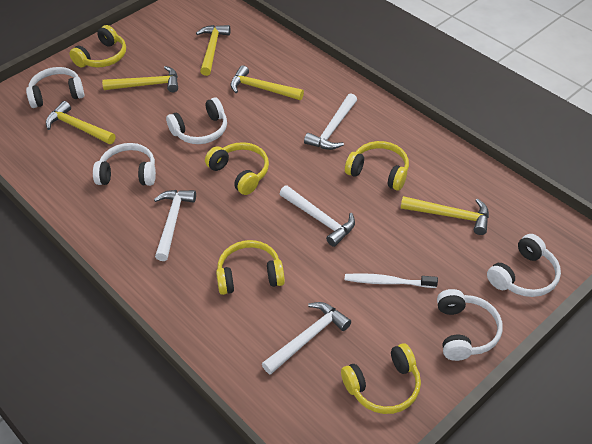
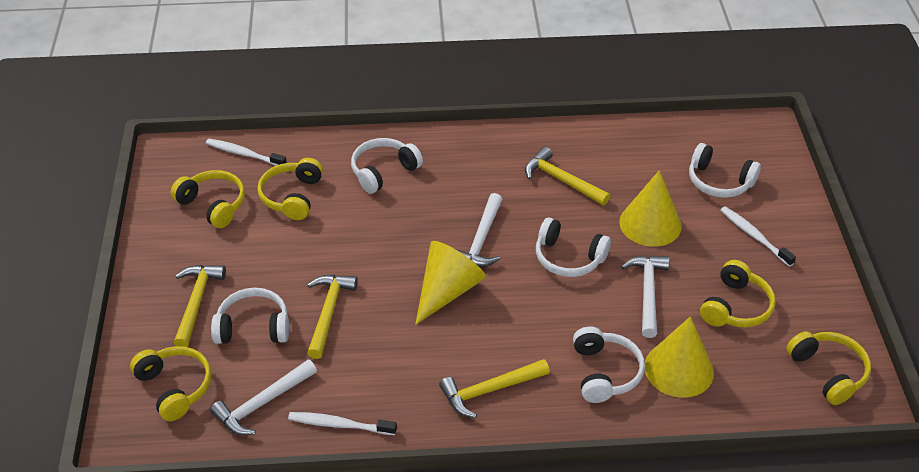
white hammer: 4 -> 3
white toothbrush: 1 -> 3
yellow cone: 0 -> 3
yellow hammer: 5 -> 4

